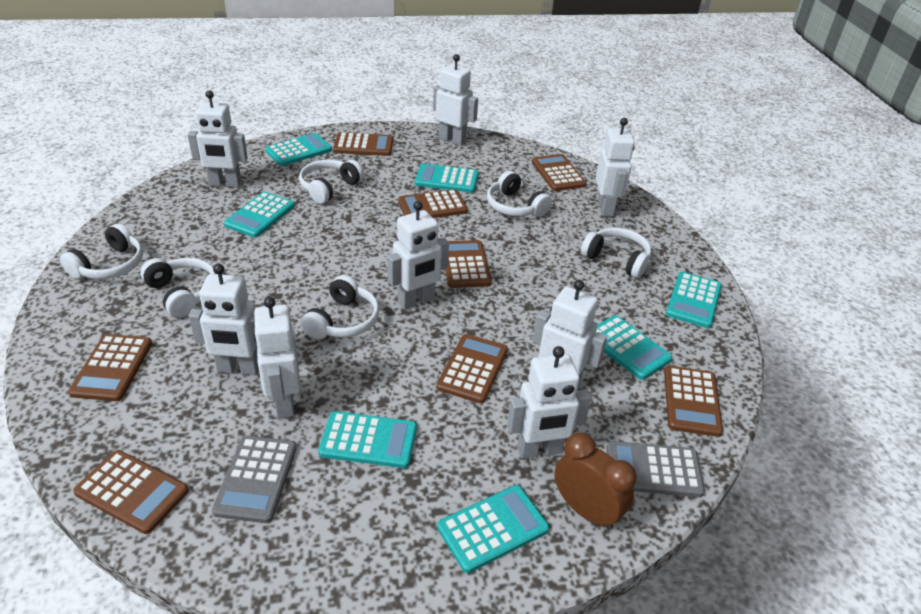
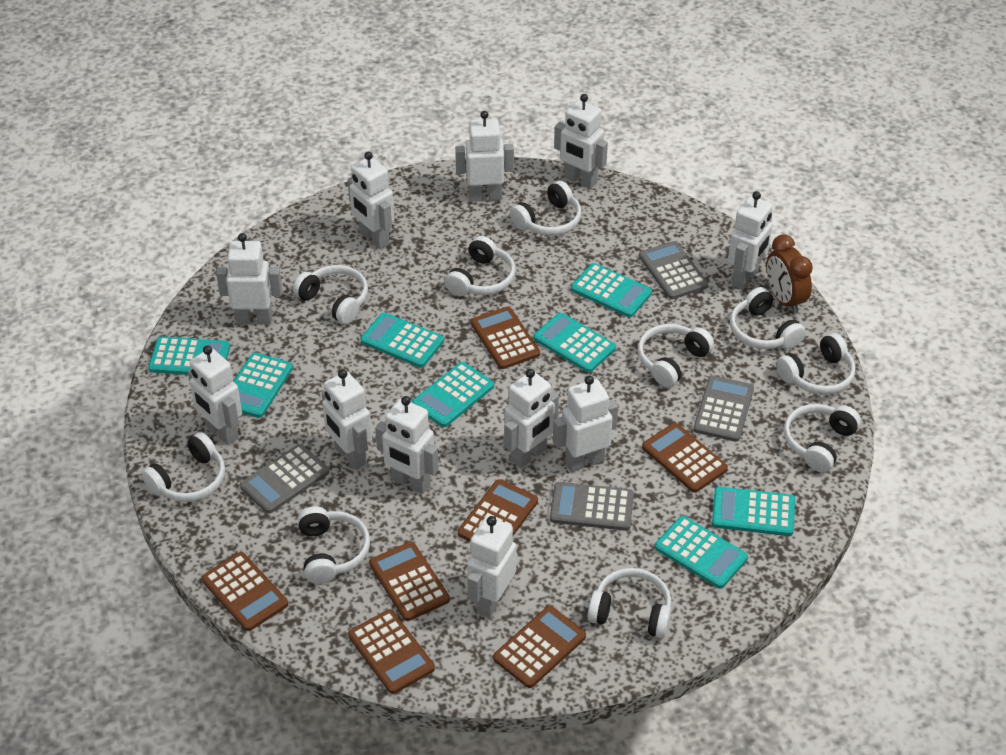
brown calculator: 8 -> 7
grey calculator: 2 -> 4
turquoise calculator: 7 -> 8
white headphones: 6 -> 10
white robot: 8 -> 11

